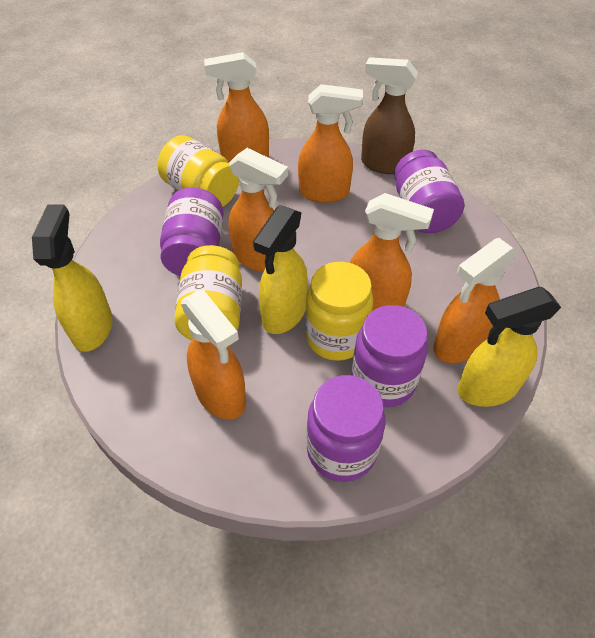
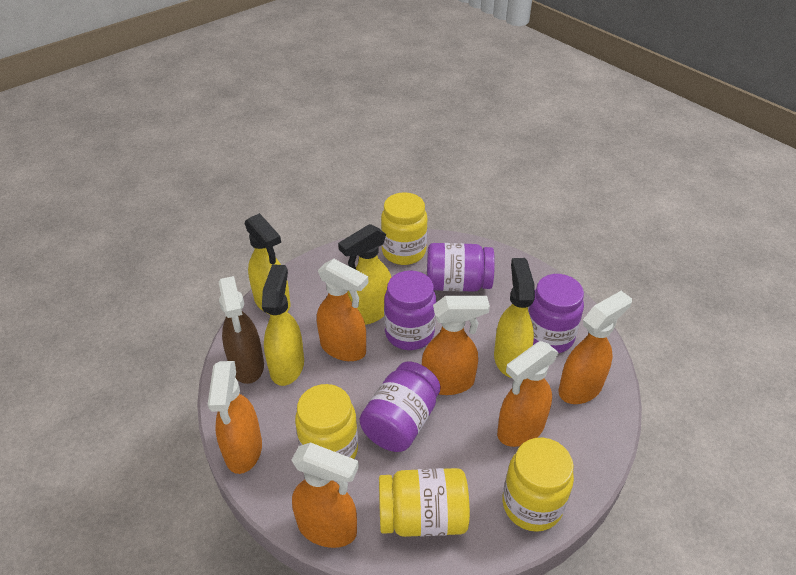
yellow jar: 3 -> 4
yellow spray bottle: 3 -> 4

